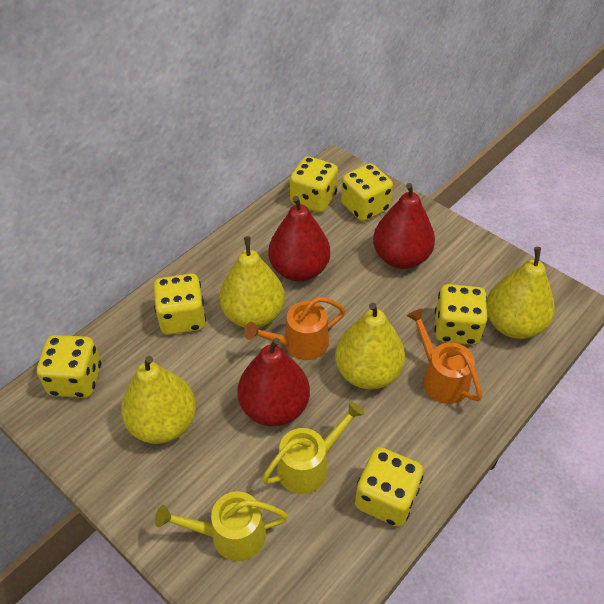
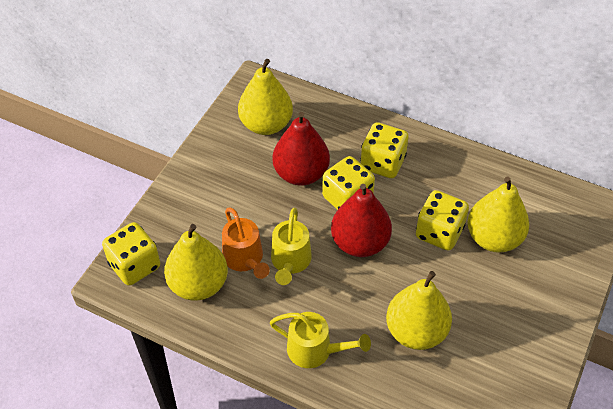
orange watering can: 2 -> 1
red pear: 3 -> 2
yellow dice: 6 -> 4

